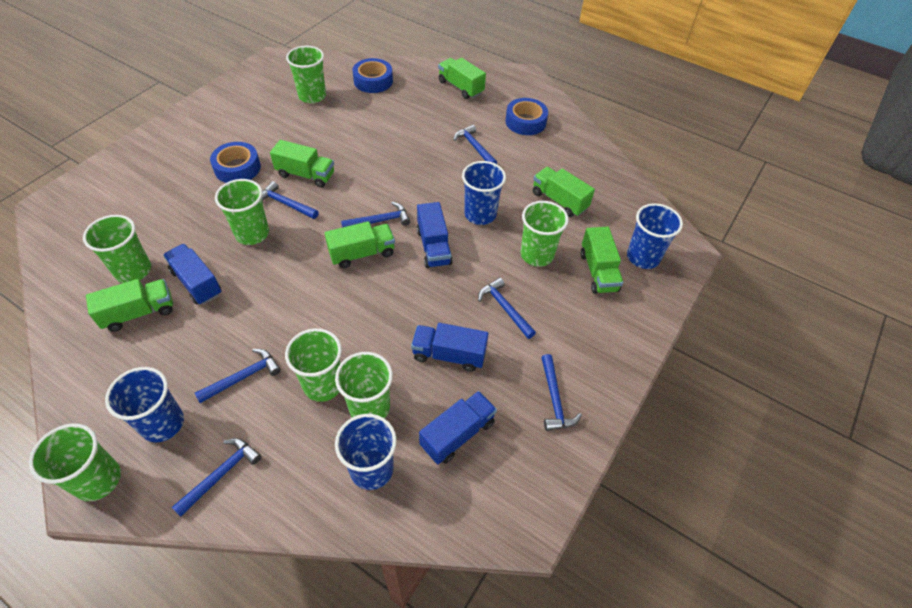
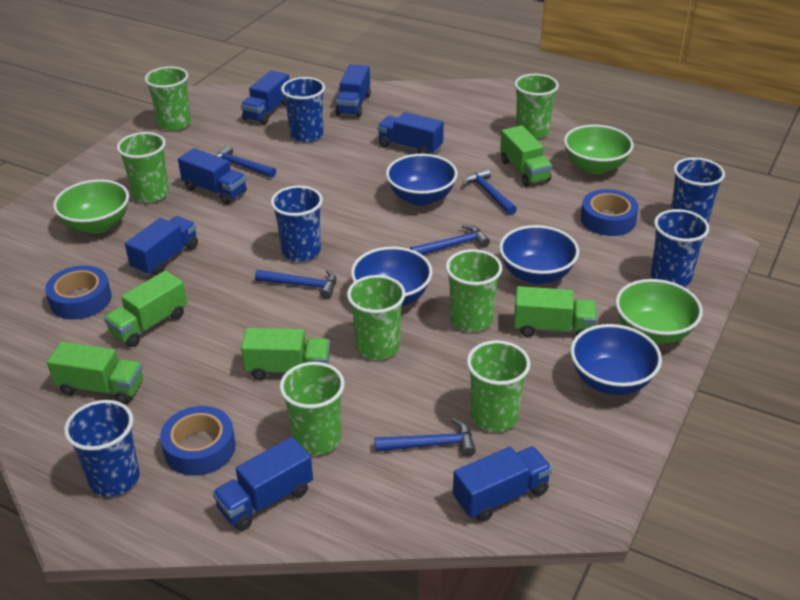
blue bowl: 0 -> 4
blue cup: 4 -> 5
blue hammer: 7 -> 5
blue truck: 4 -> 7
green bowl: 0 -> 3
green truck: 6 -> 5

